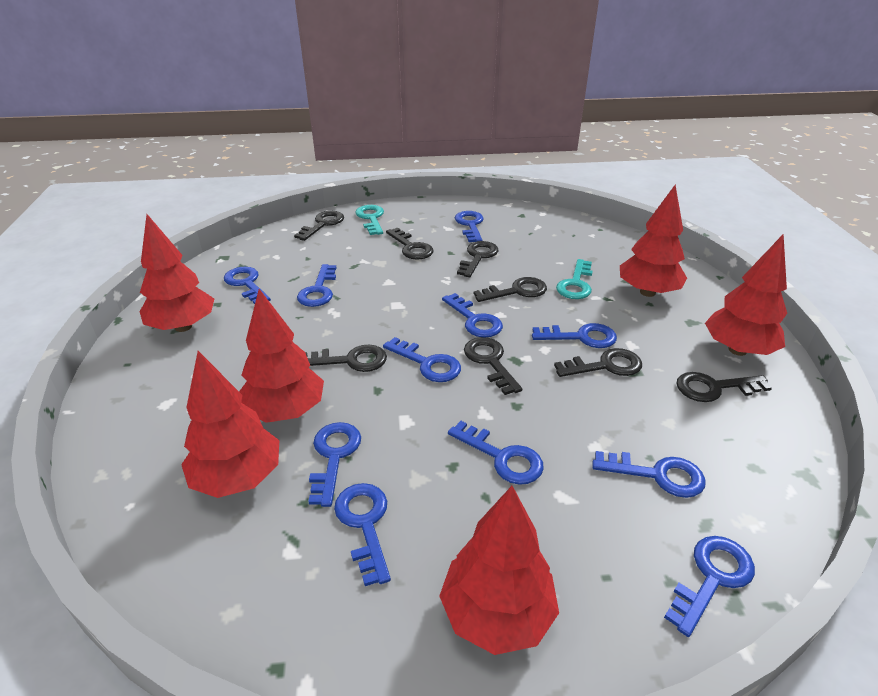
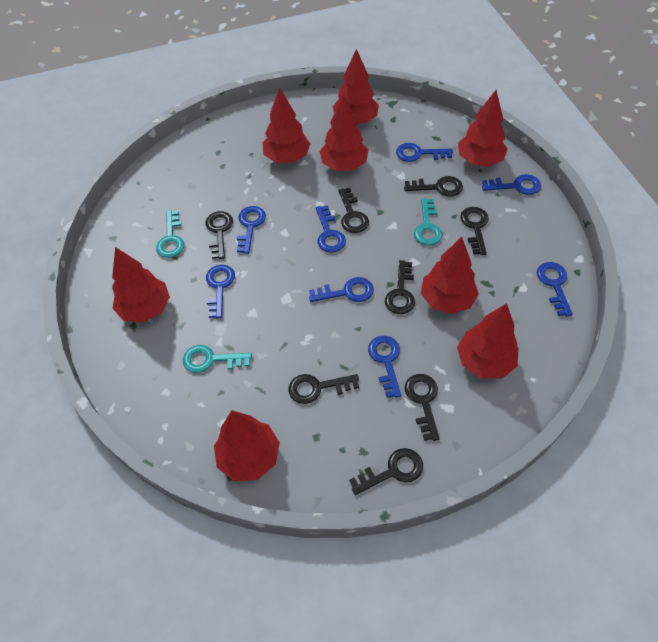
blue key: 11 -> 8
red tree: 6 -> 8
turquoise key: 2 -> 3

